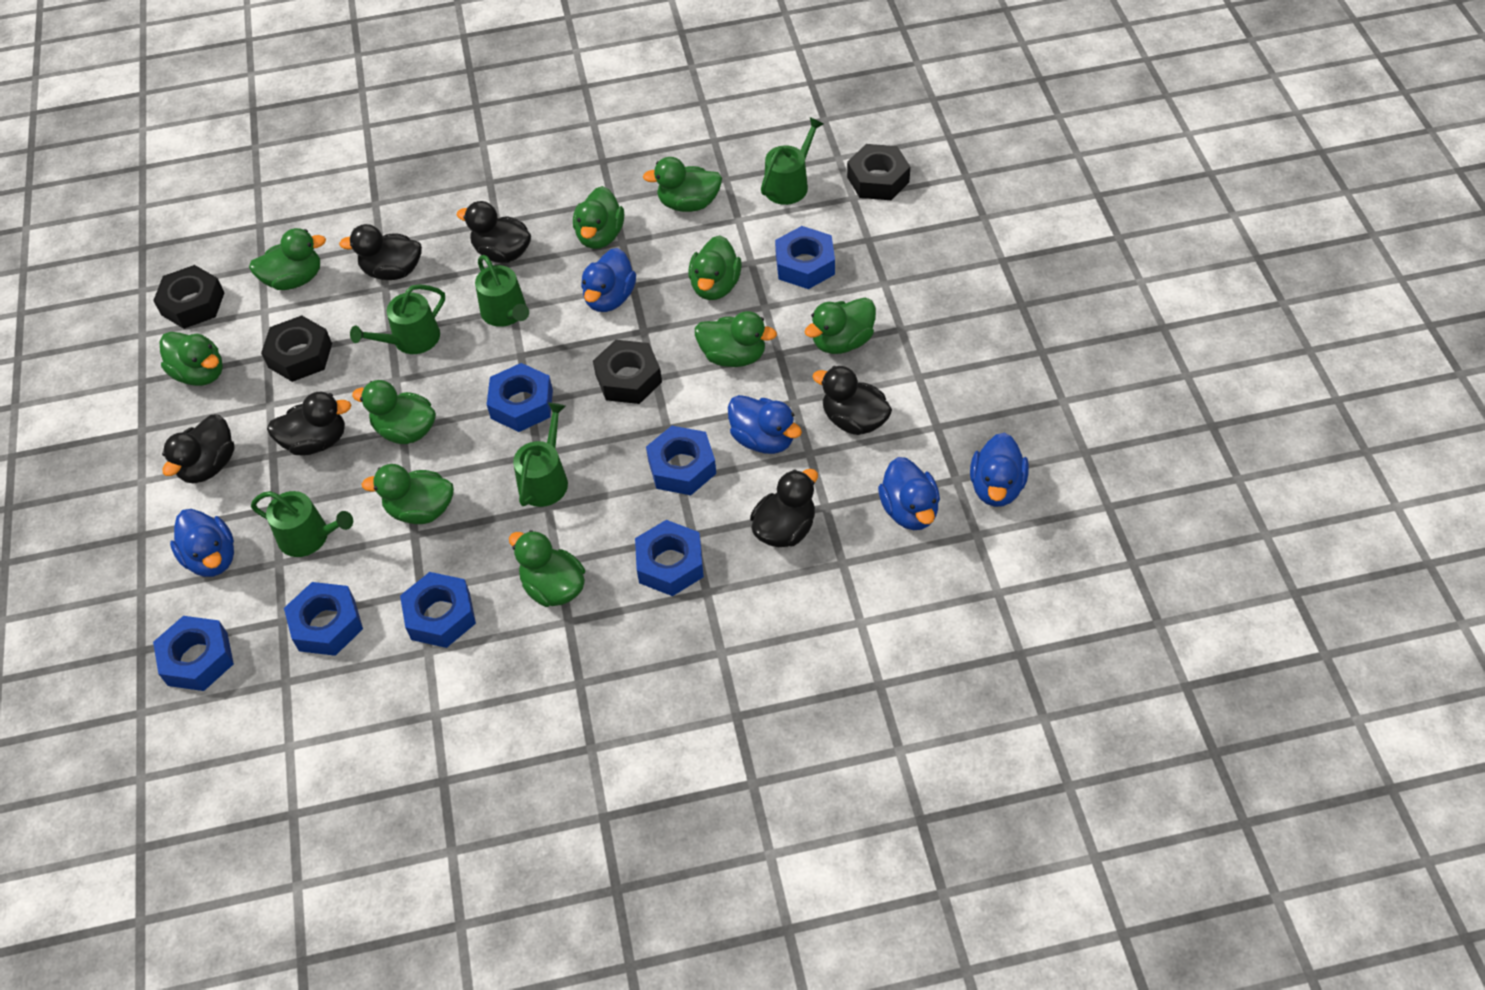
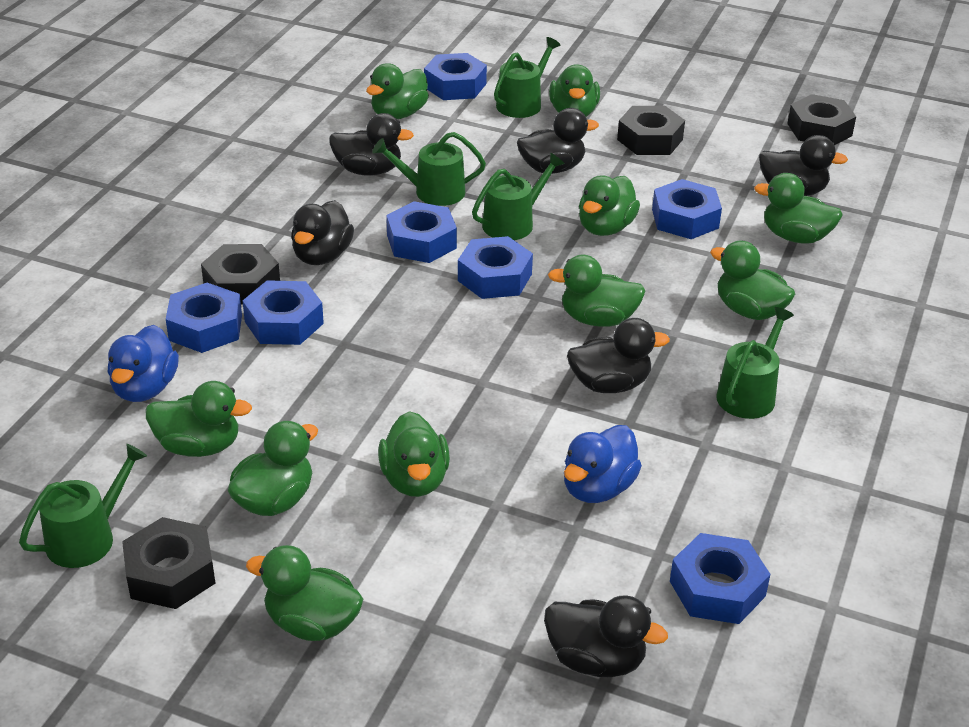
blue duck: 5 -> 2

